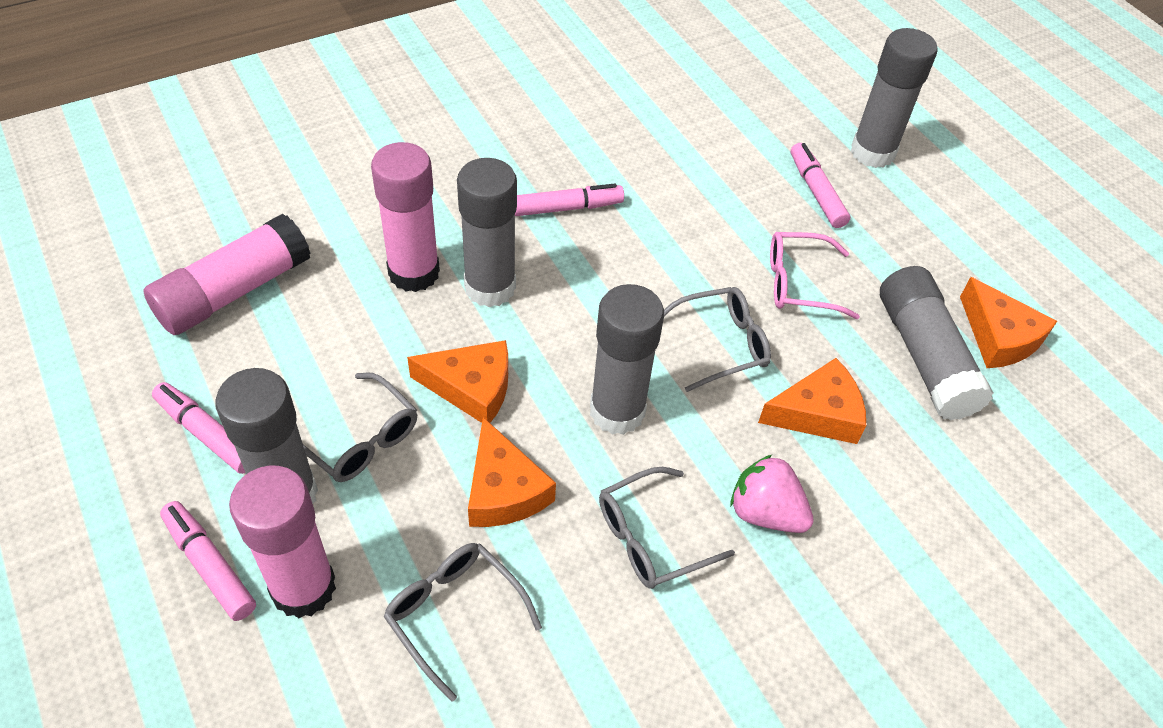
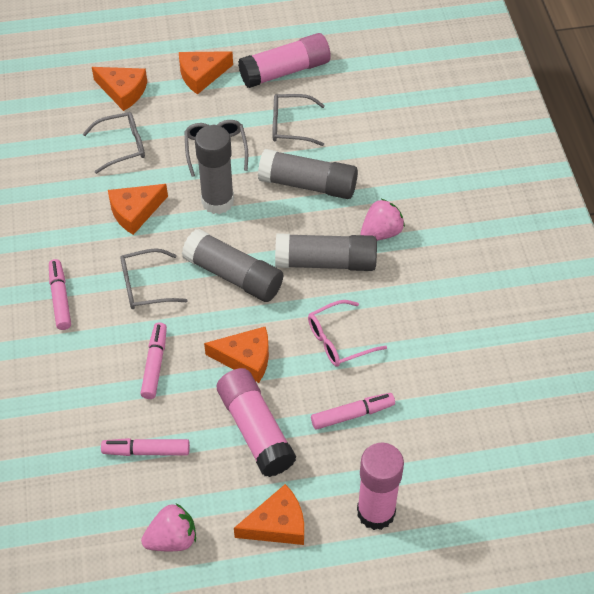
grey glue stick: 5 -> 4
orange cheese: 4 -> 5
pink strawberry: 1 -> 2

